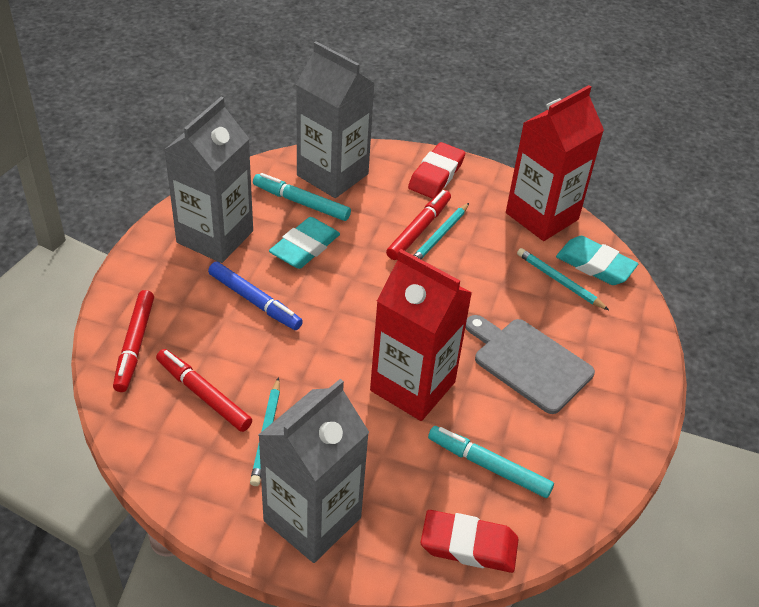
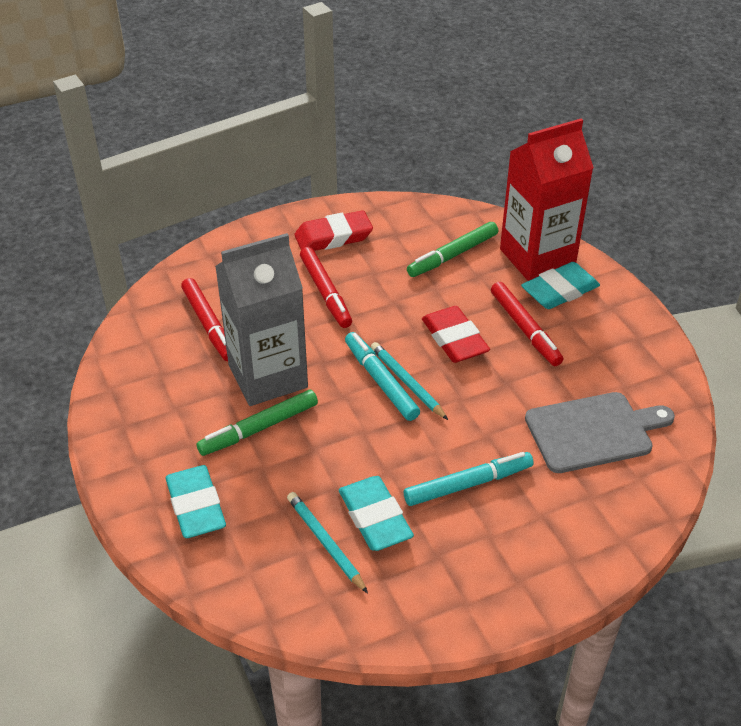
blue marker: 1 -> 0
green marker: 0 -> 2
grey carton: 3 -> 1
red carton: 2 -> 1
turquoise eraser: 2 -> 3
turquoise pencil: 3 -> 2

